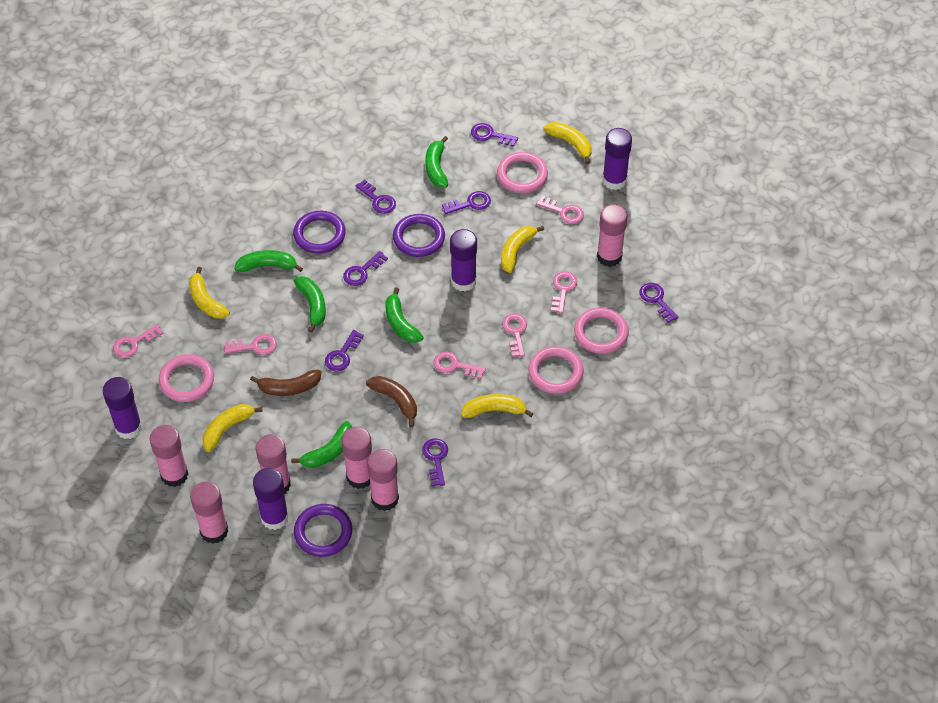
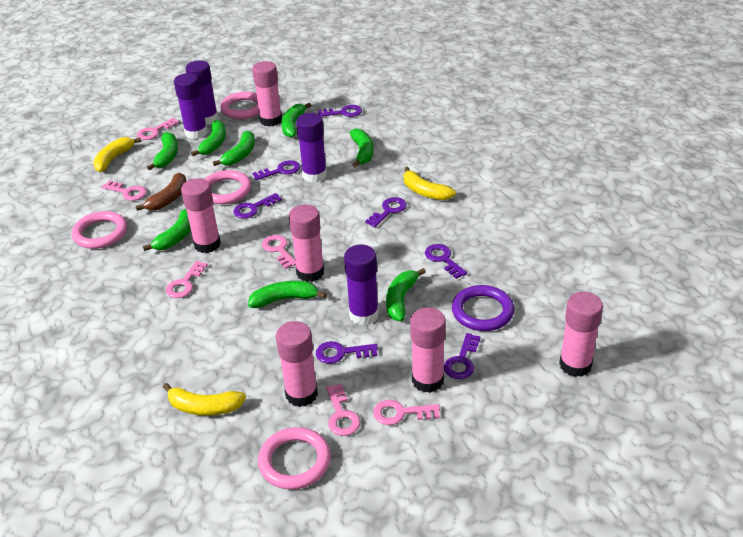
brown banana: 2 -> 1
green banana: 5 -> 8
purple ring: 3 -> 1
yellow banana: 5 -> 3

